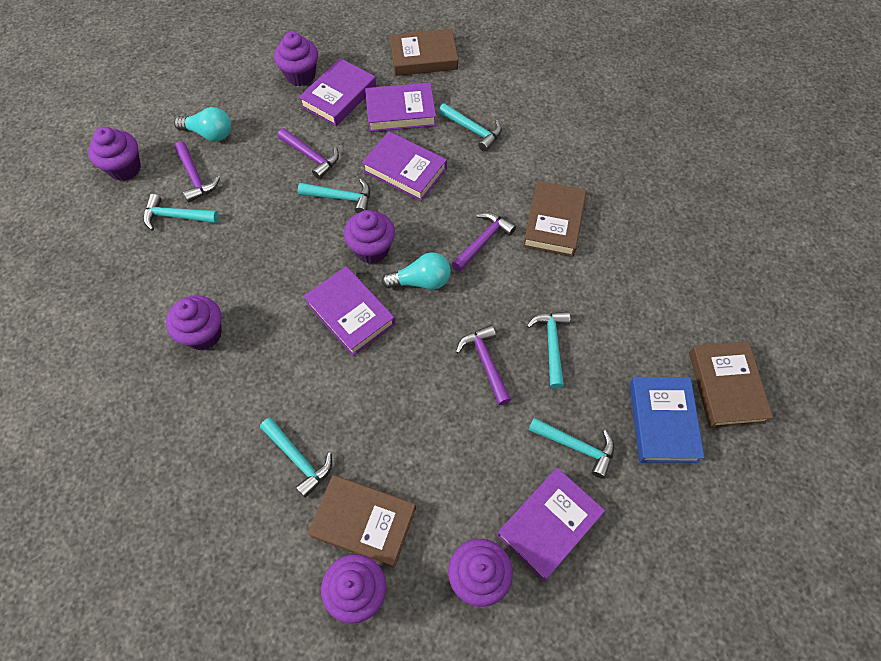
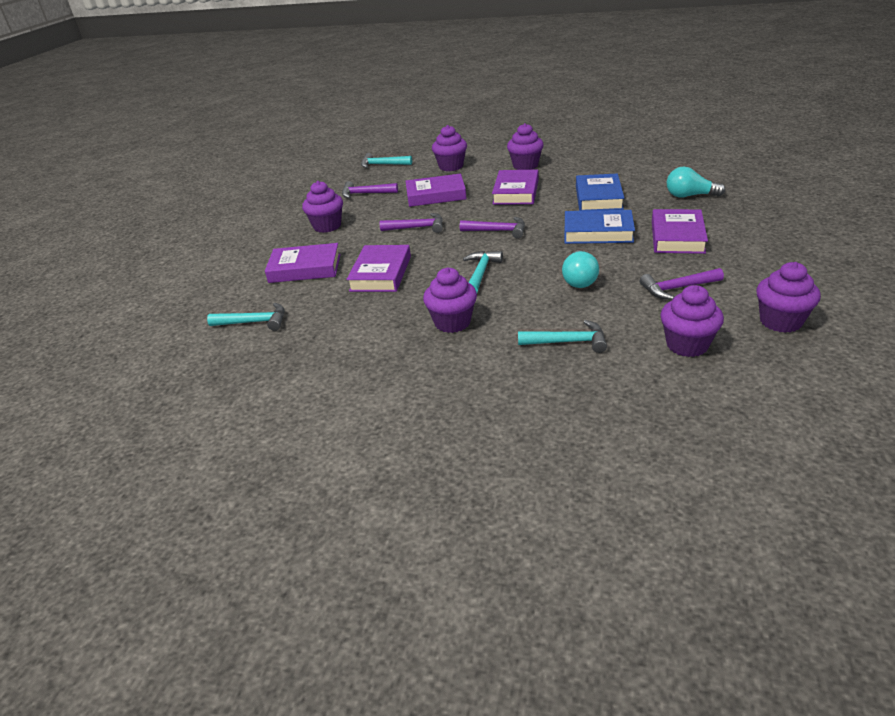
blue book: 1 -> 2
brown book: 4 -> 0
turquoise hammer: 6 -> 4

